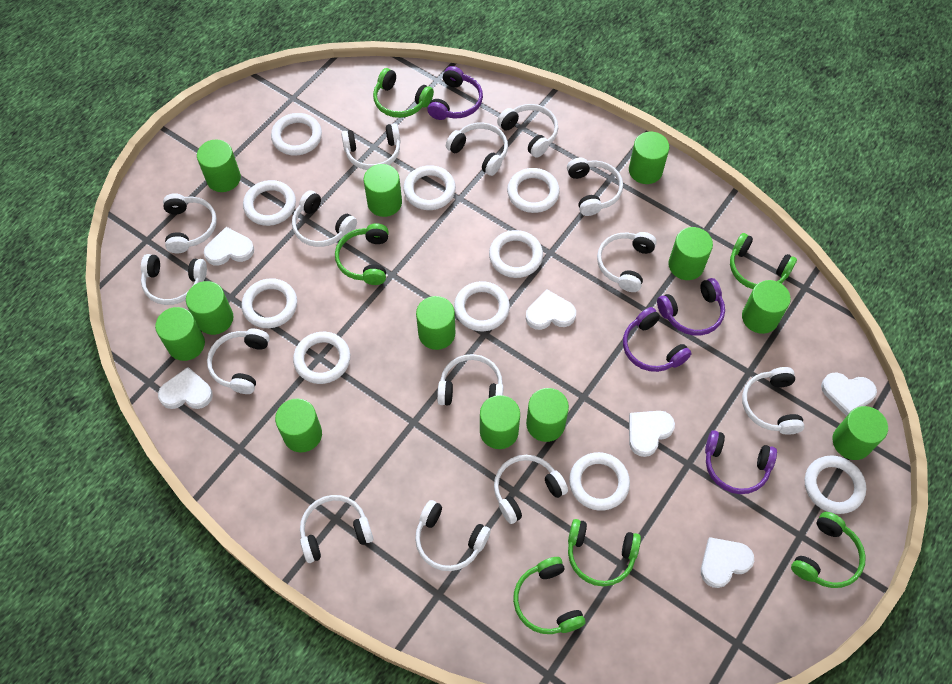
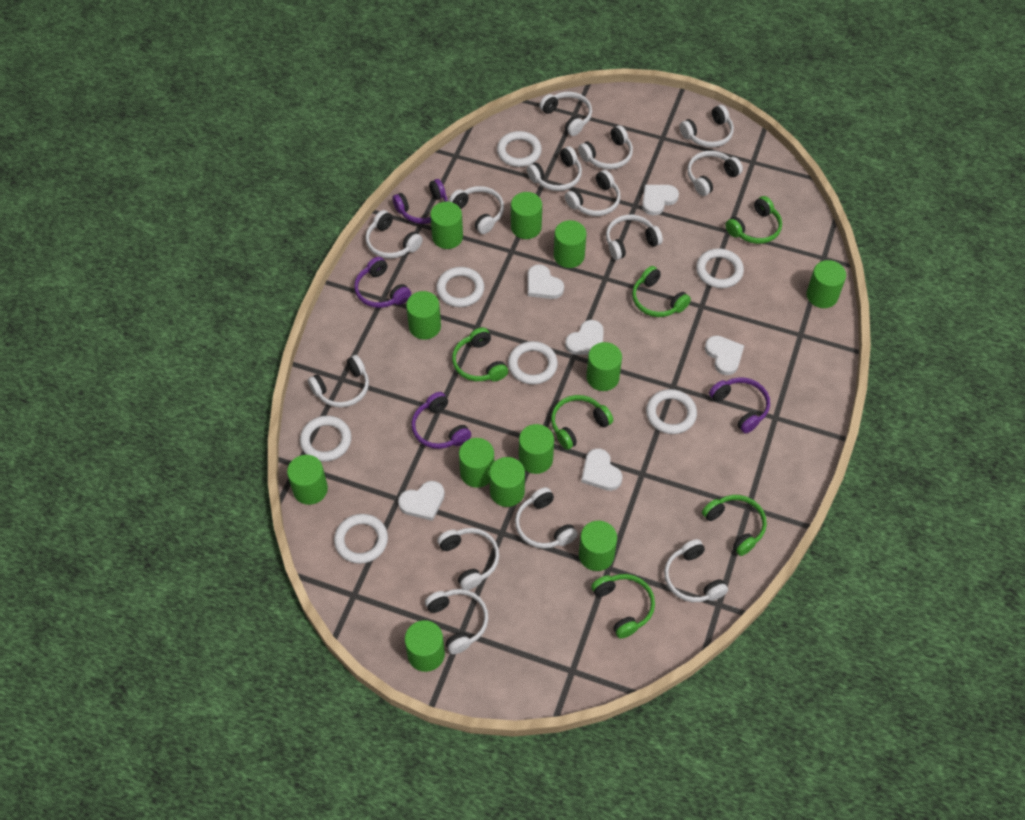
white ring: 10 -> 7

